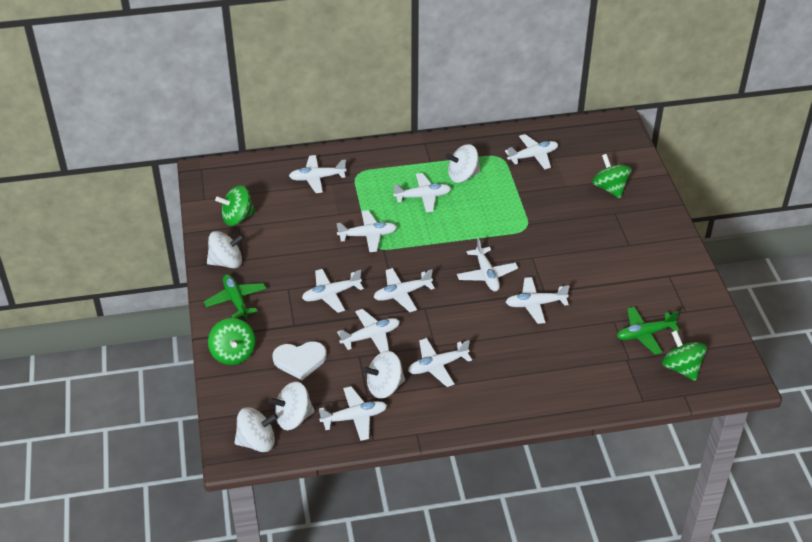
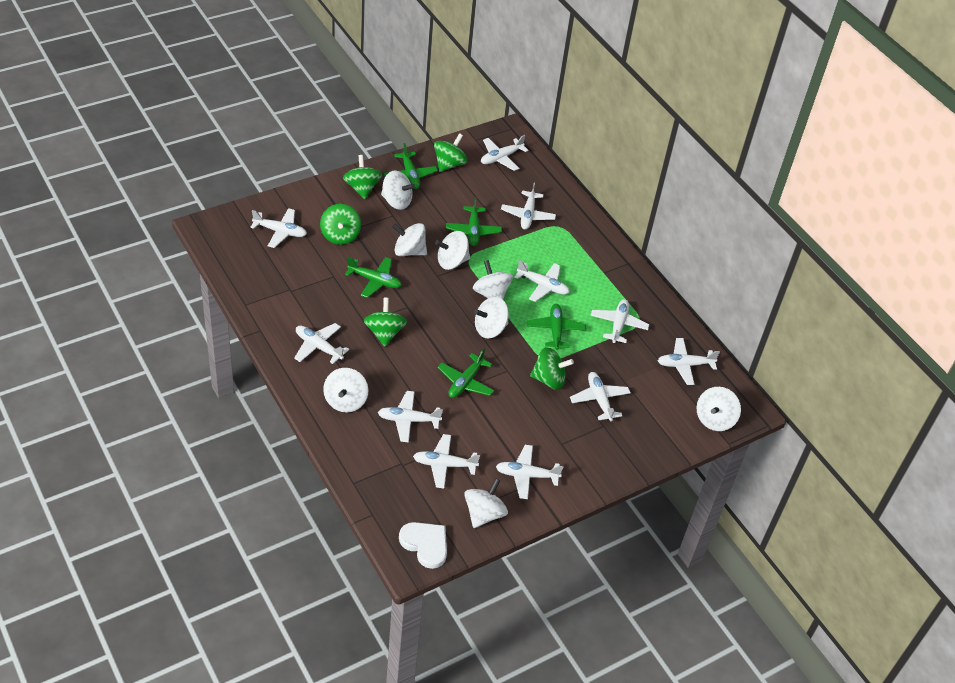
green plane: 2 -> 5
green spinning top: 4 -> 5
white spinning top: 5 -> 8

